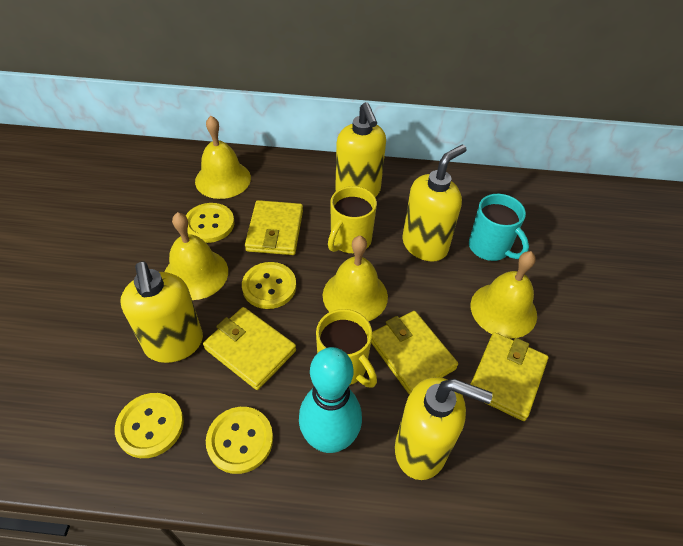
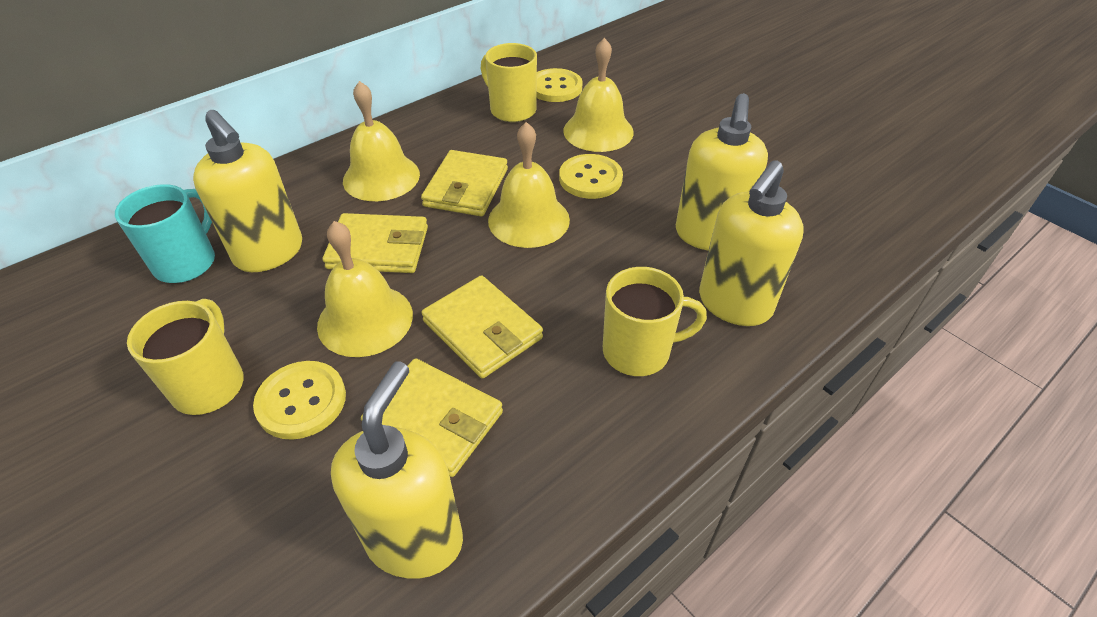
turquoise bowling pin: 1 -> 0
yellow button: 4 -> 3
yellow mug: 2 -> 3

